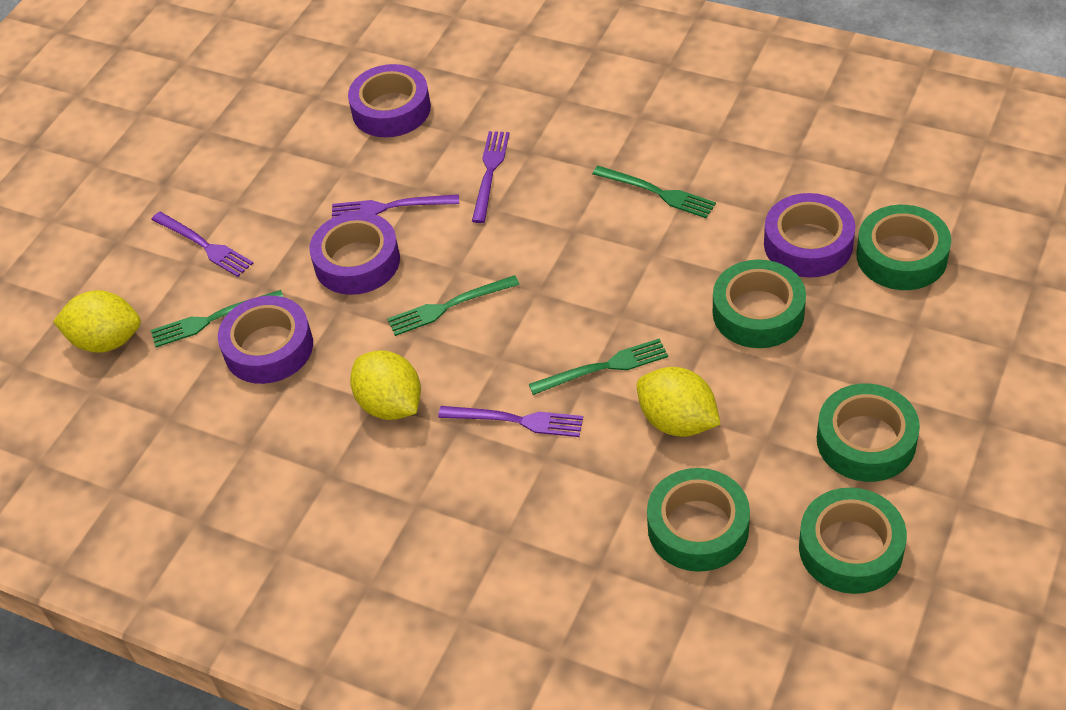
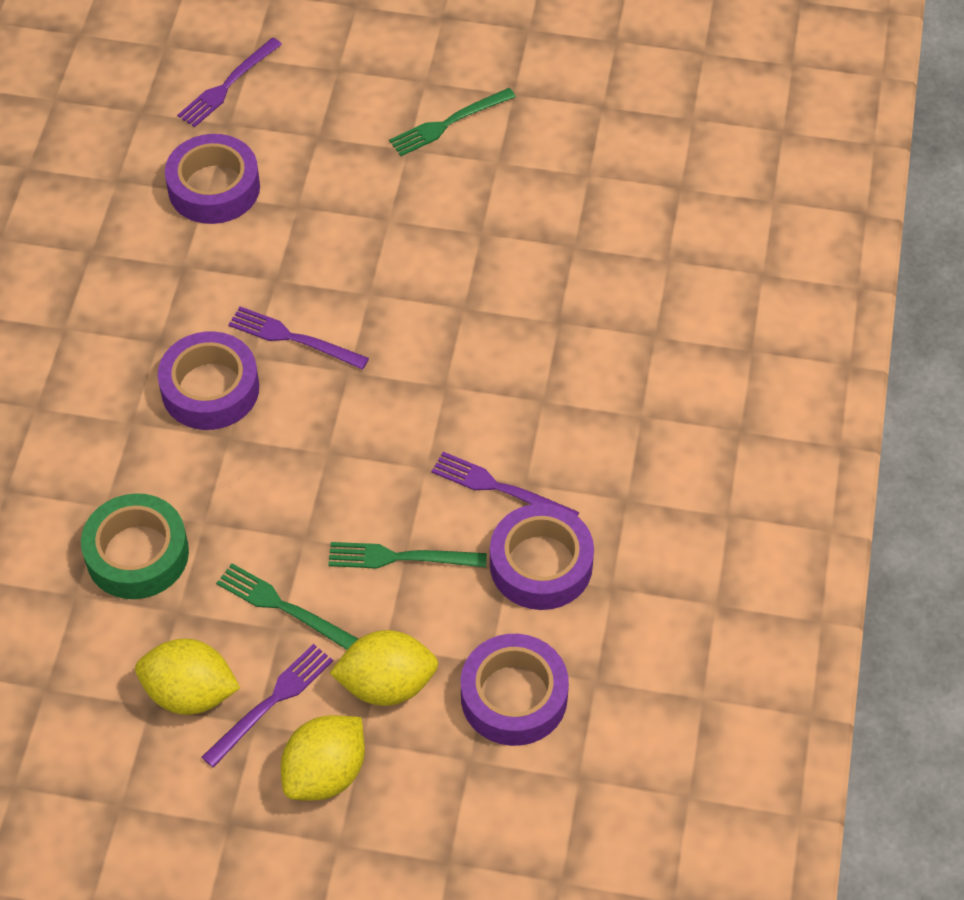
green fork: 4 -> 3
green tape: 5 -> 1

